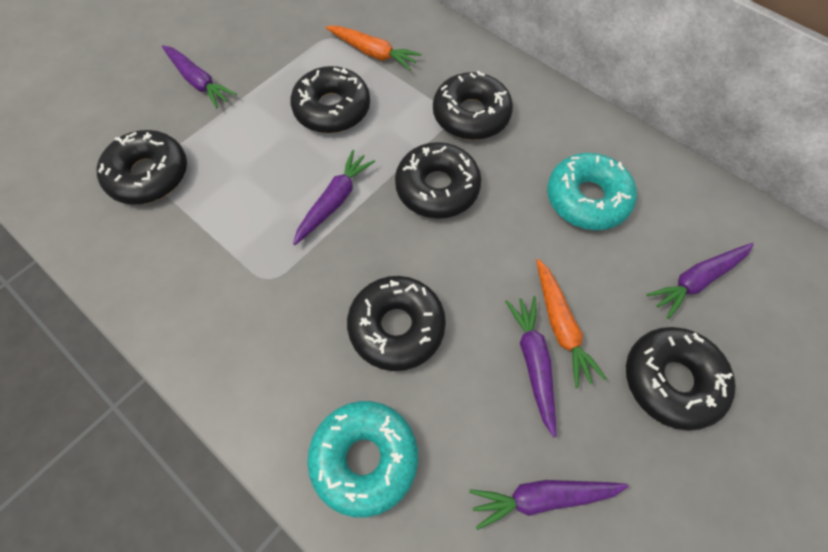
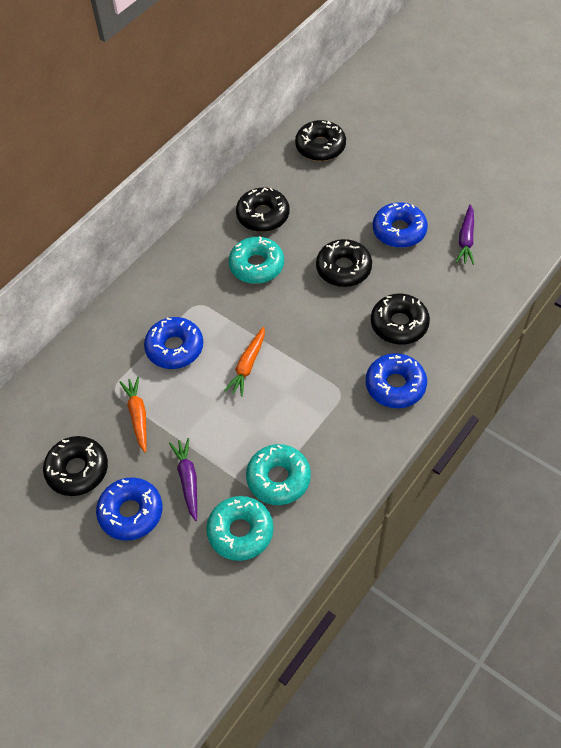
black donut: 6 -> 5
blue donut: 0 -> 4
purple carrot: 5 -> 2
turquoise donut: 2 -> 3

